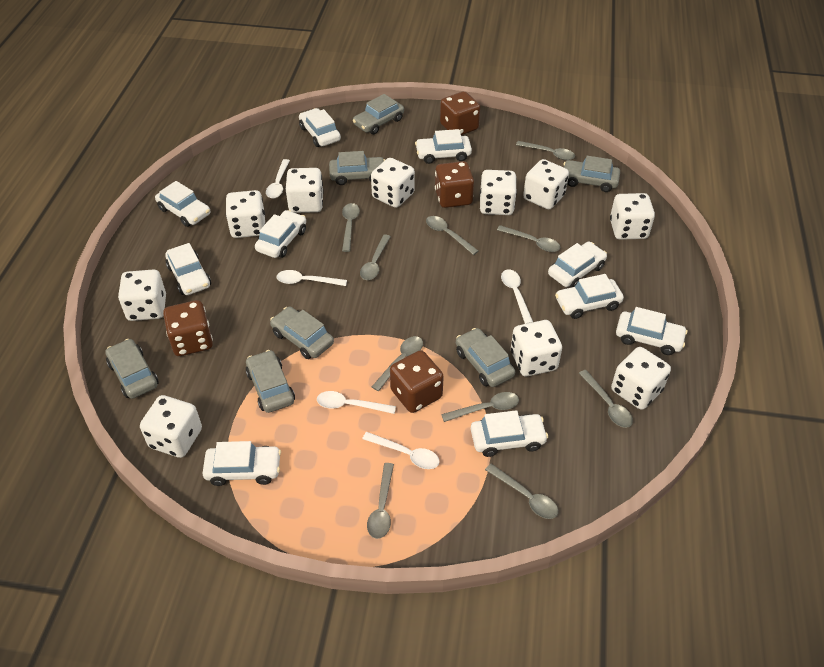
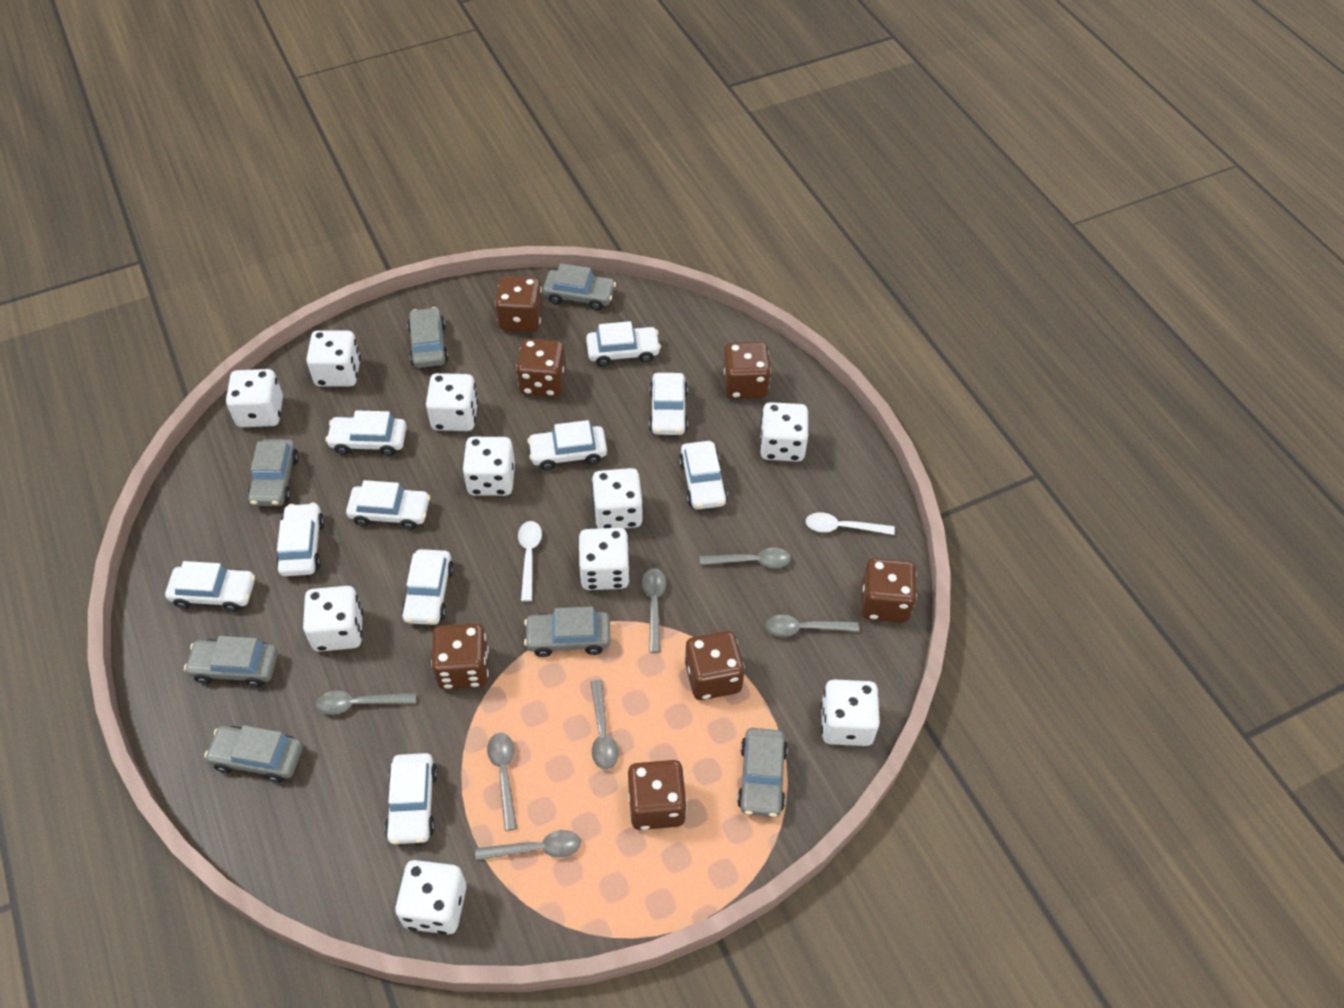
brown dice: 4 -> 7
grey spoon: 10 -> 7
white spoon: 5 -> 2

